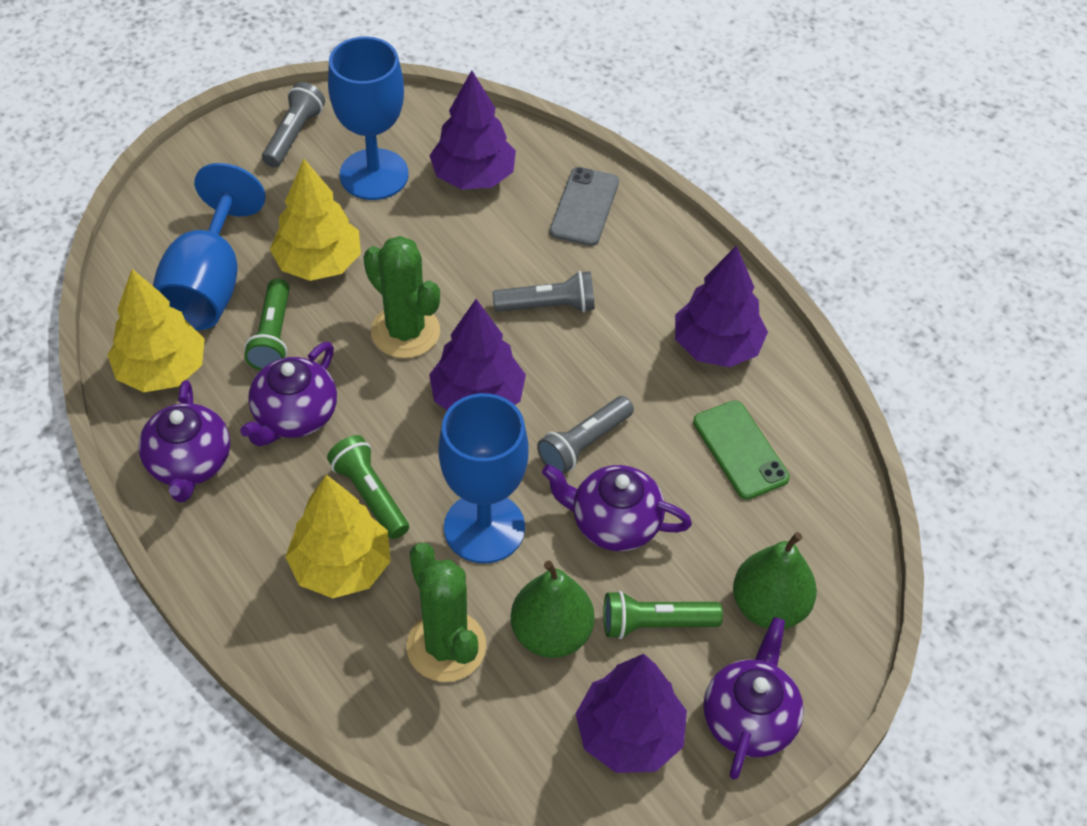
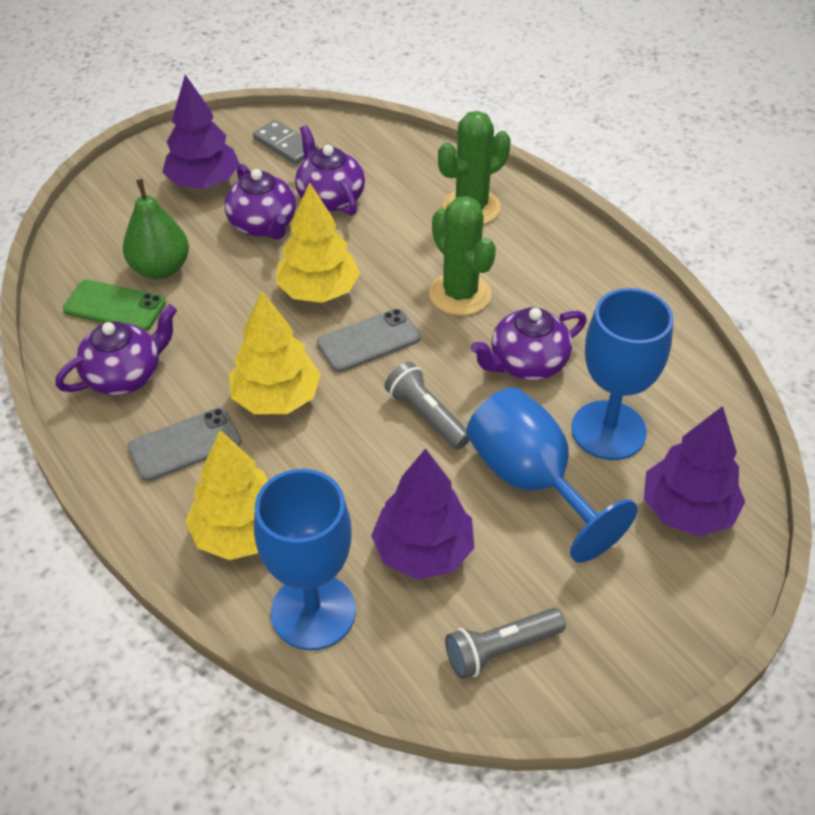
green flashlight: 3 -> 0
green pear: 2 -> 1
grey domino: 0 -> 1
grey flashlight: 3 -> 2
grey phone: 1 -> 2
purple tree: 4 -> 3

